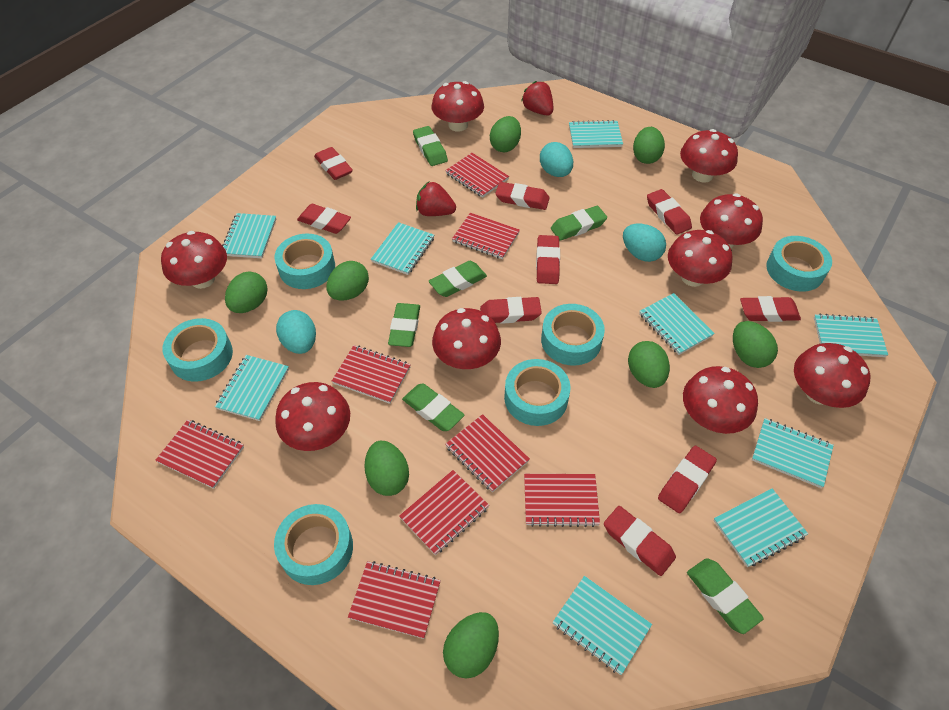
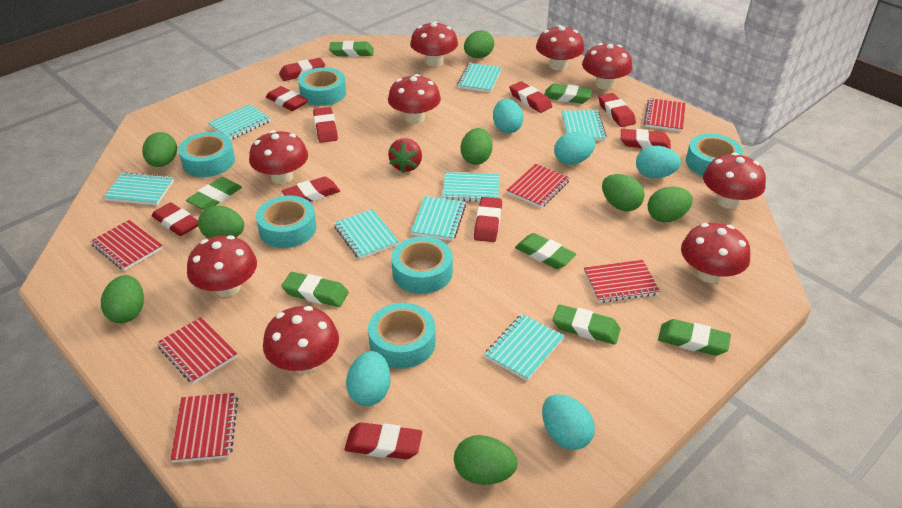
green eraser: 6 -> 7
red eraser: 9 -> 10
red notebook: 8 -> 6
red strawberry: 2 -> 1
turquoise egg: 3 -> 5
turquoise notebook: 9 -> 8

